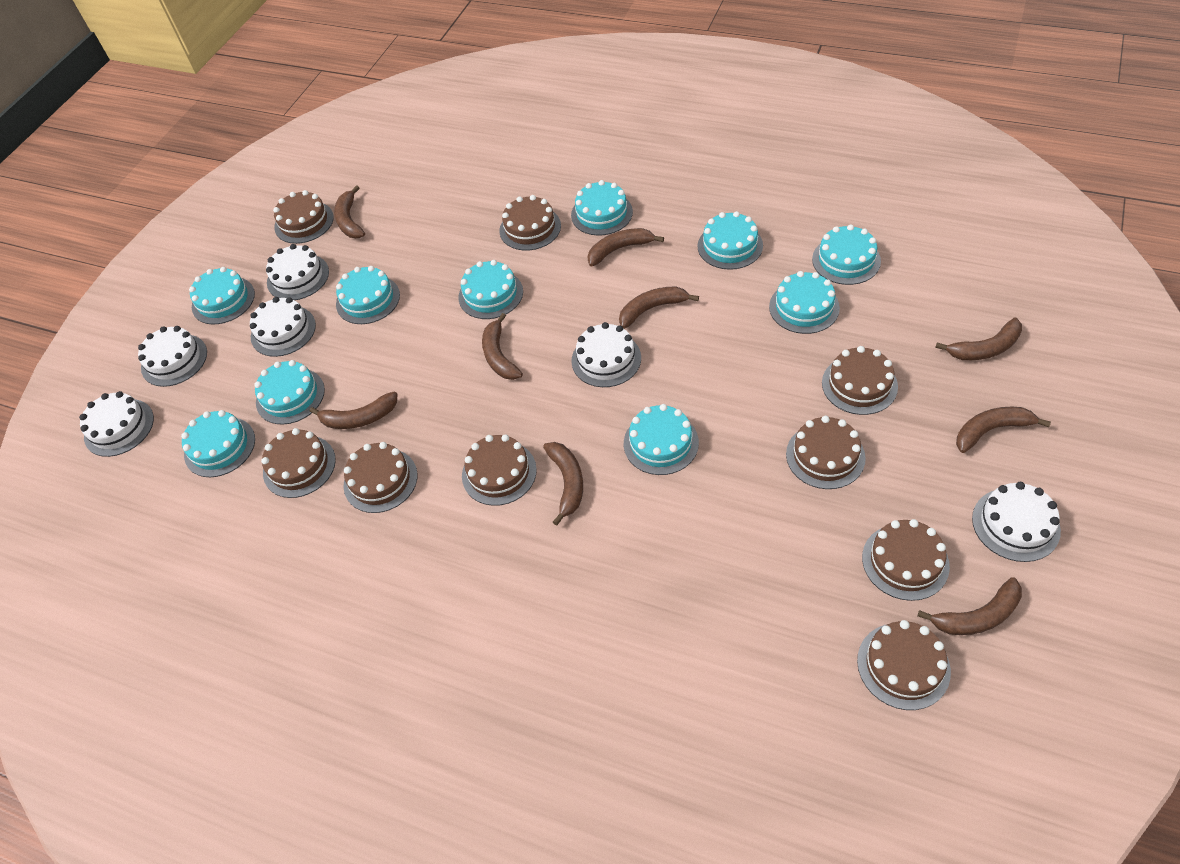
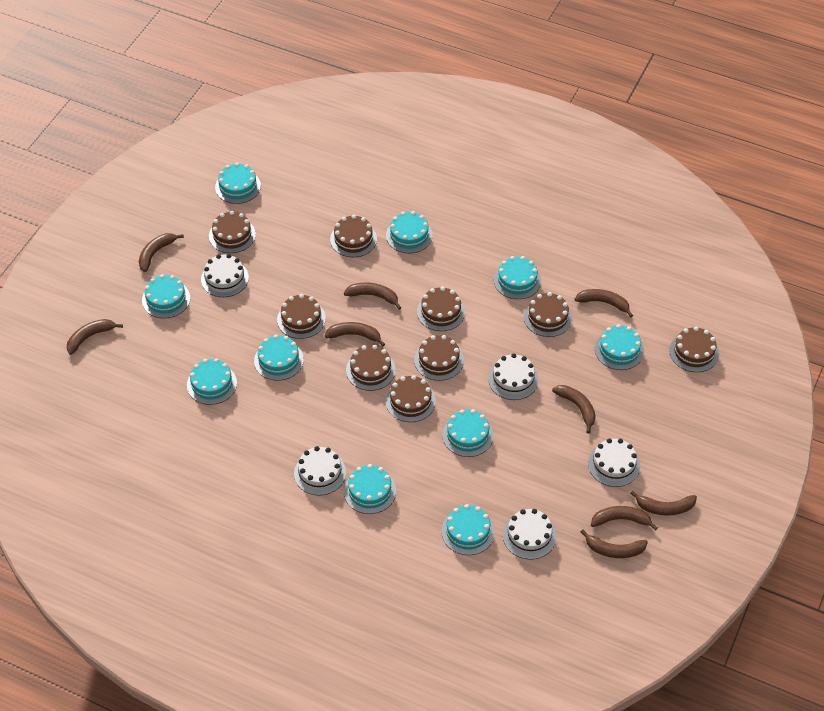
white cake: 6 -> 5

